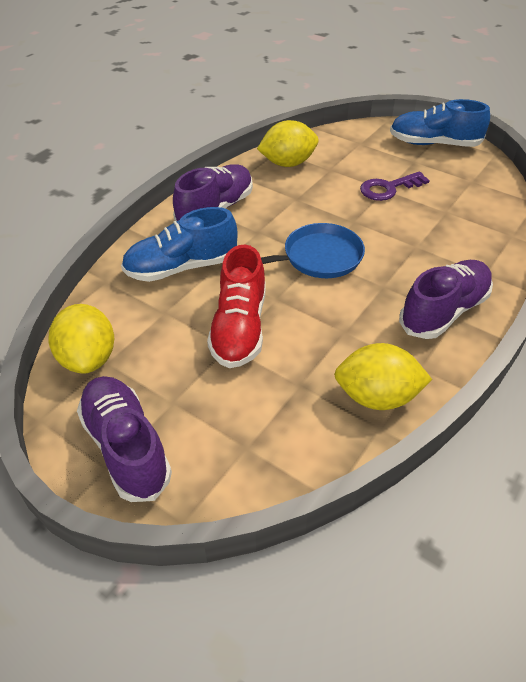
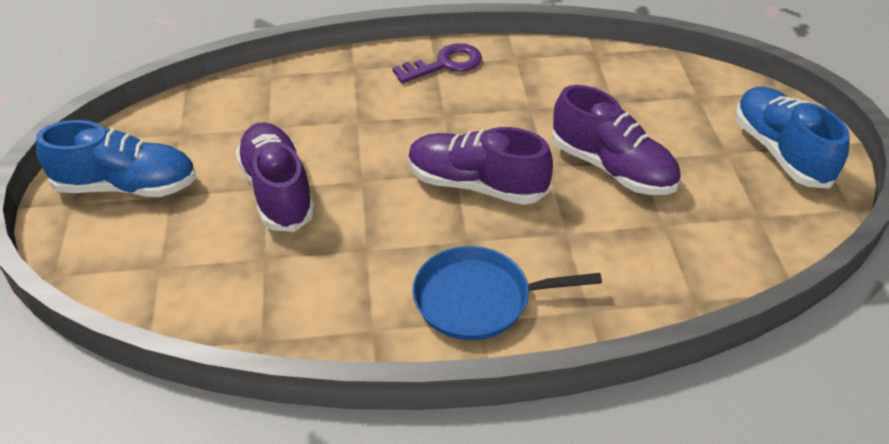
red shoe: 1 -> 0
yellow lemon: 3 -> 0

